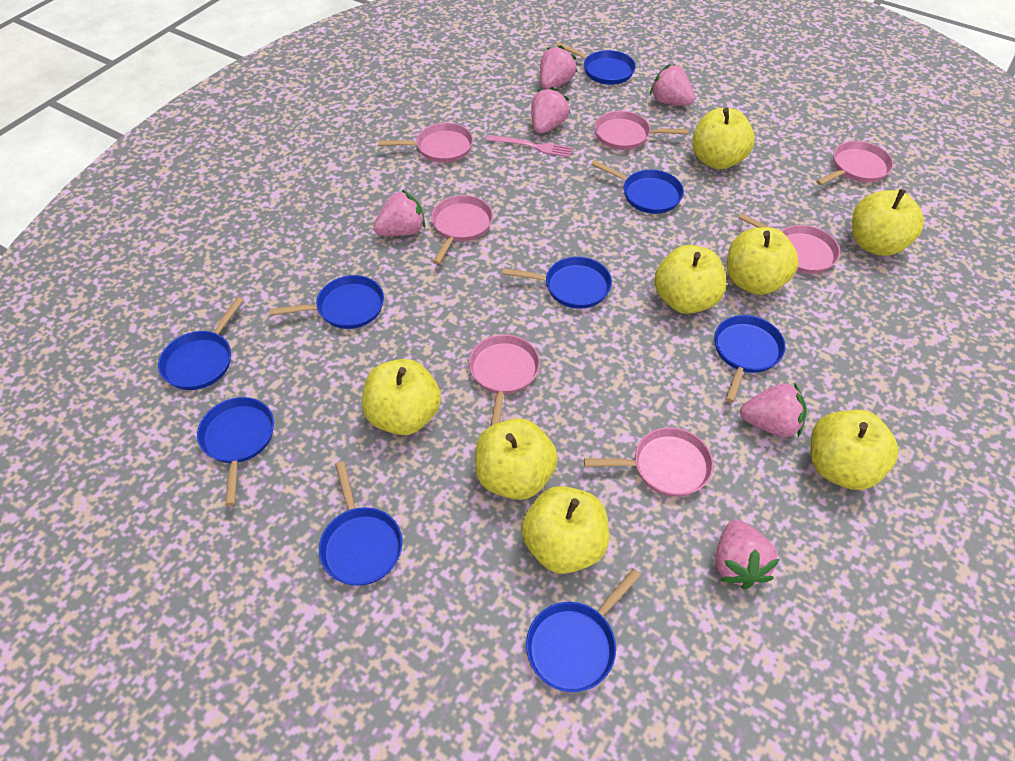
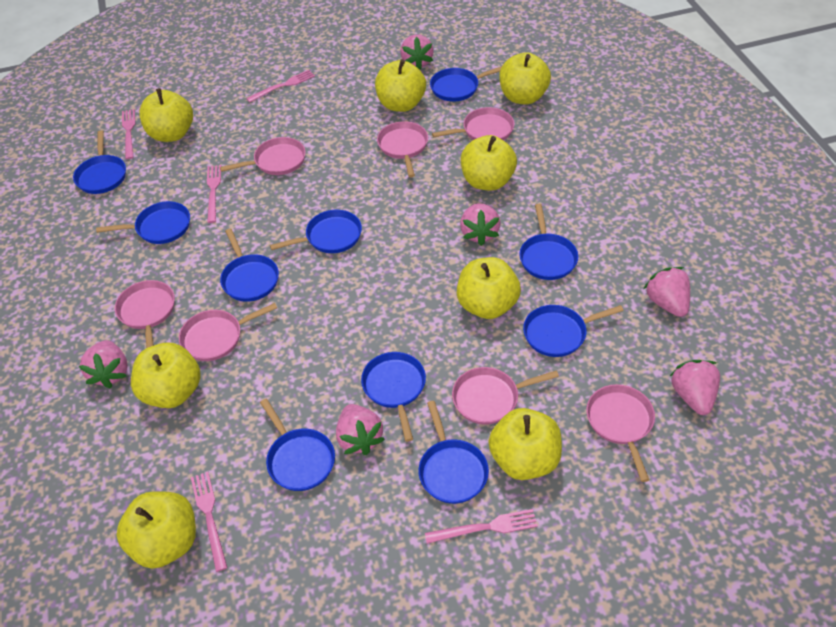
blue pan: 9 -> 10
pink fork: 1 -> 5

